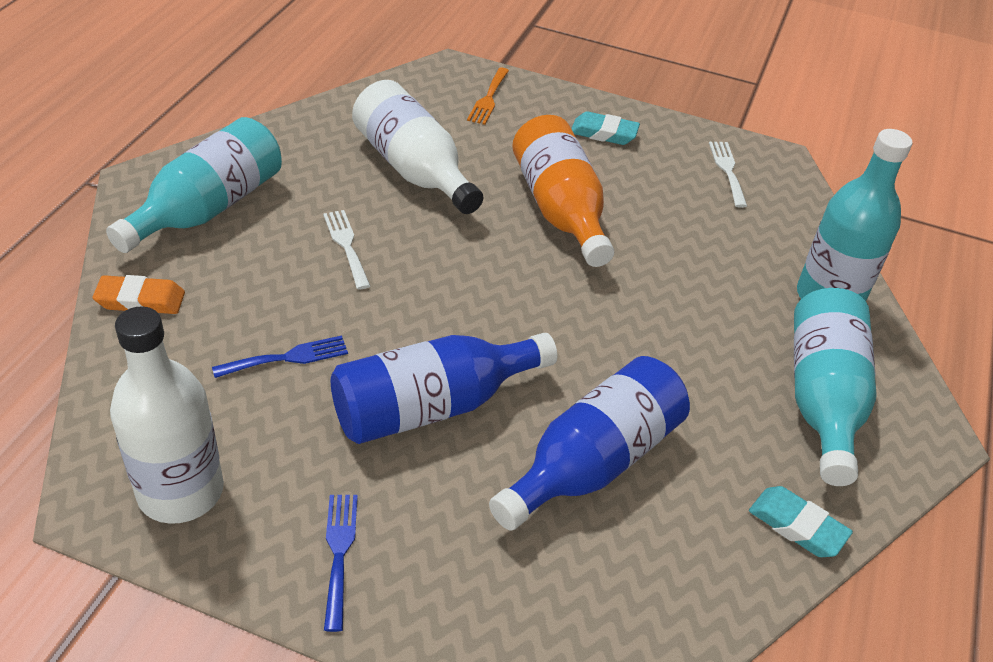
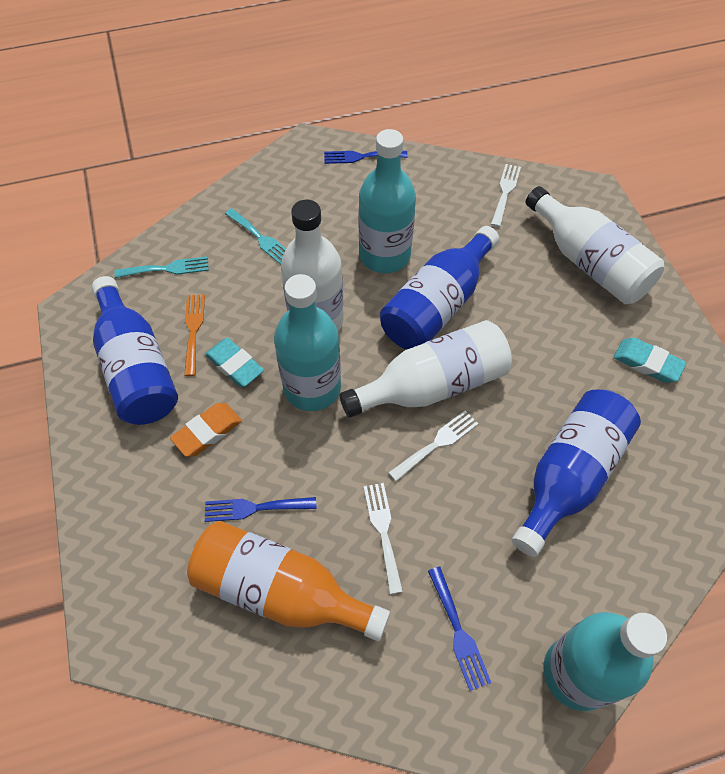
blue bottle: 2 -> 3
blue fork: 2 -> 3
turquoise fork: 0 -> 2
white bottle: 2 -> 3
white fork: 2 -> 3

